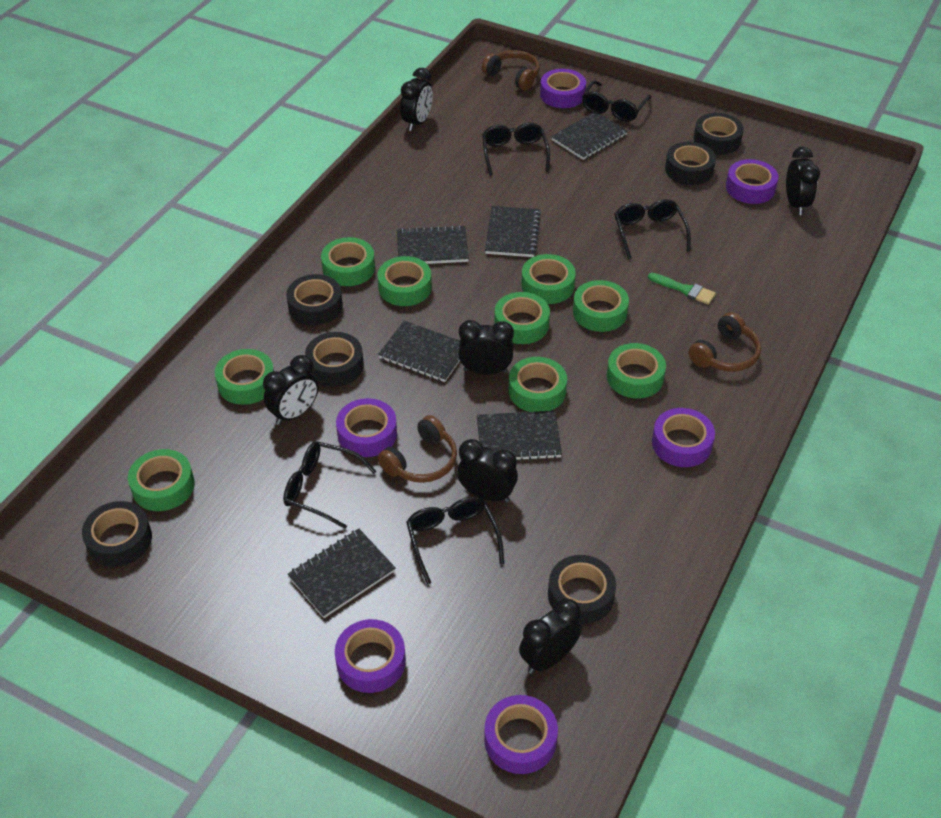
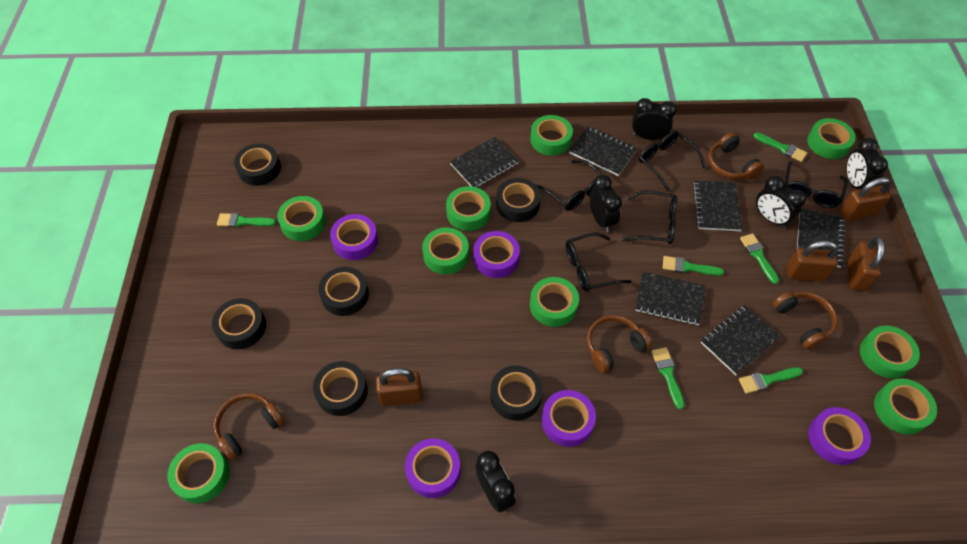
black clock: 6 -> 5
brown headphones: 3 -> 4
brown padlock: 0 -> 4
green brush: 1 -> 6
purple tape: 6 -> 5

